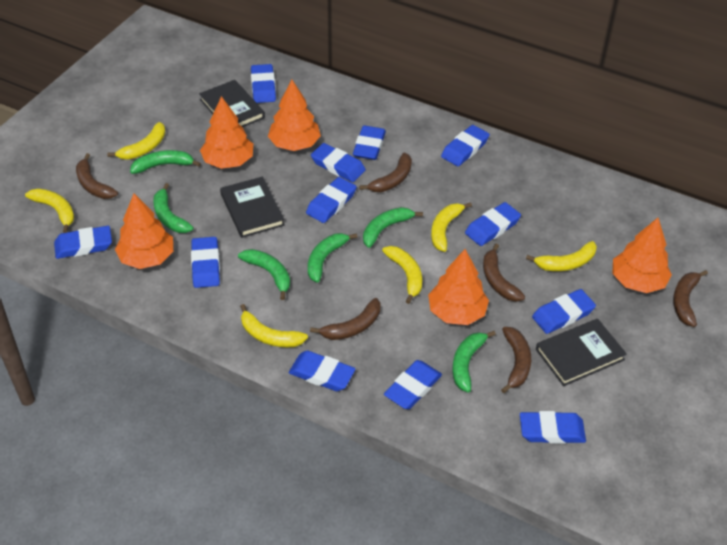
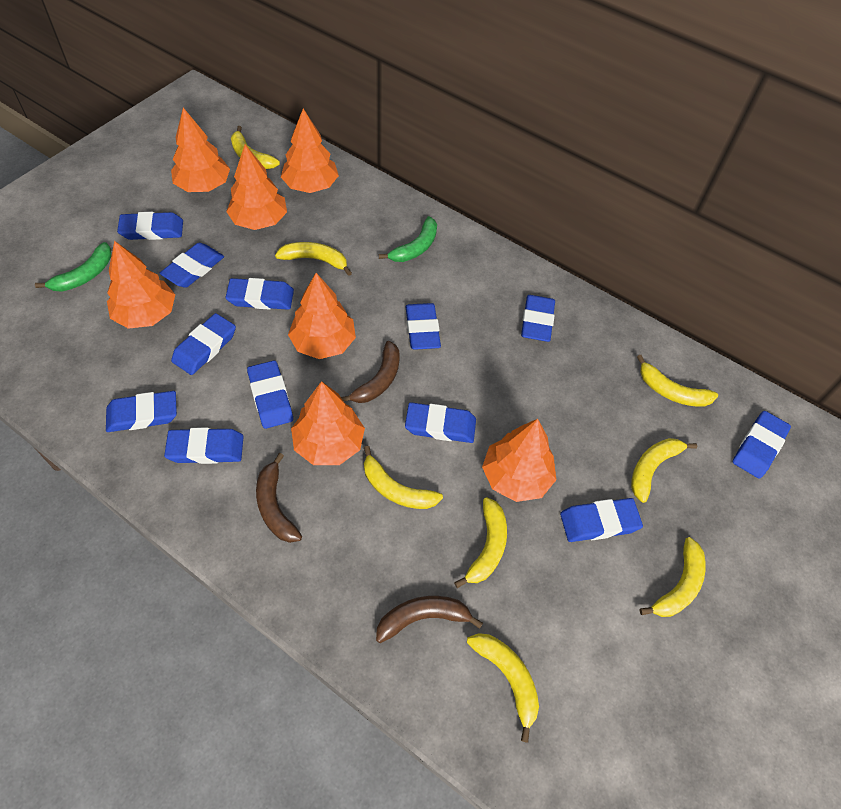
black book: 3 -> 0
brown banana: 6 -> 3
green banana: 6 -> 2
orange tree: 5 -> 7
yellow banana: 6 -> 8

